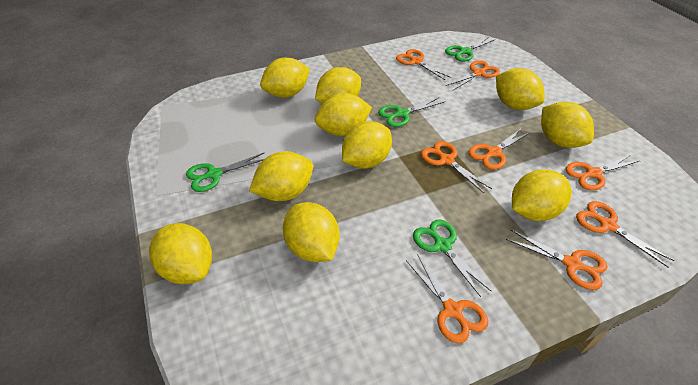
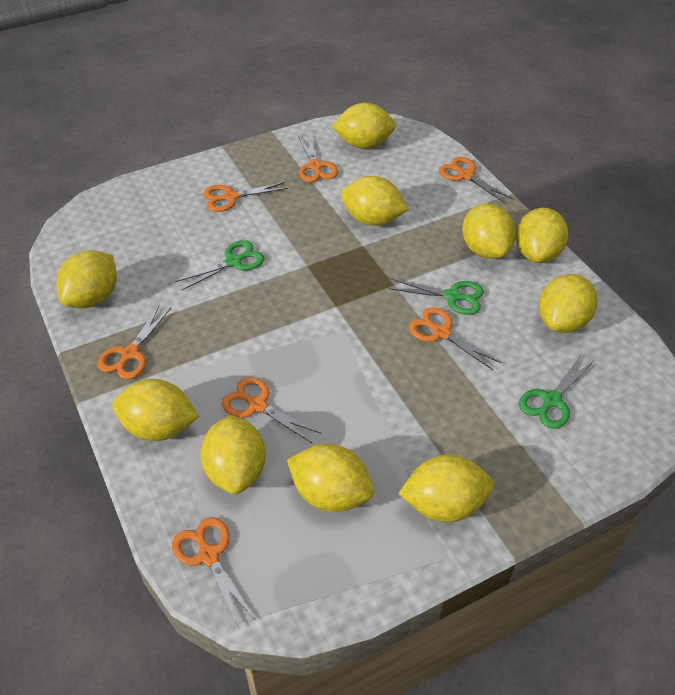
green scissors: 4 -> 3
orange scissors: 8 -> 7

